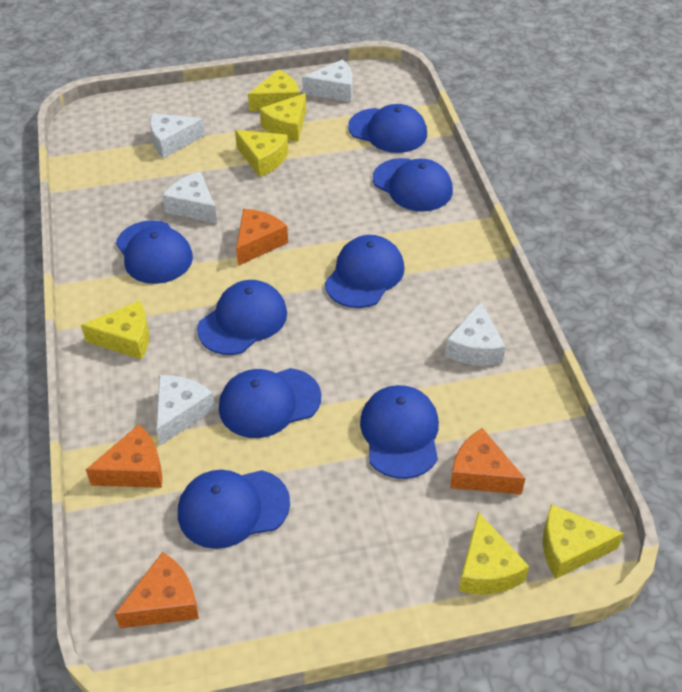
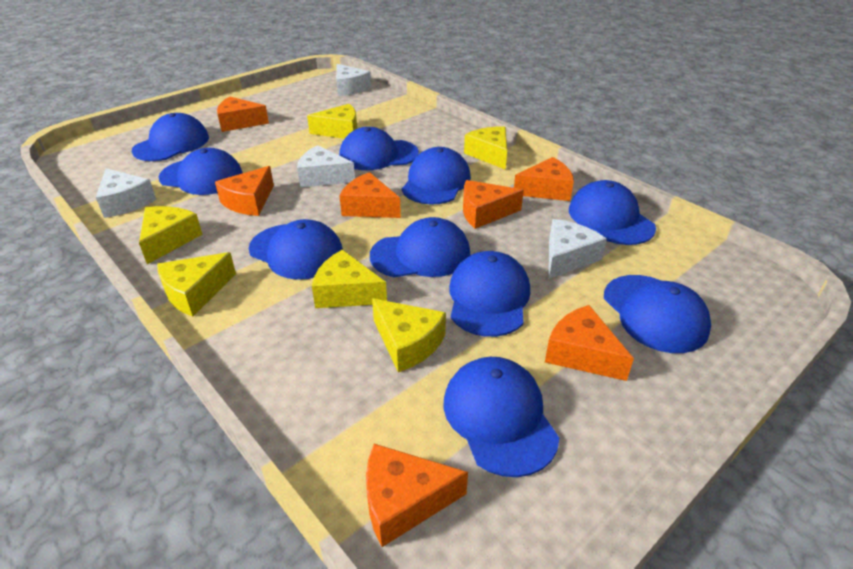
blue cap: 8 -> 10
orange cheese: 4 -> 7
white cheese: 5 -> 4

